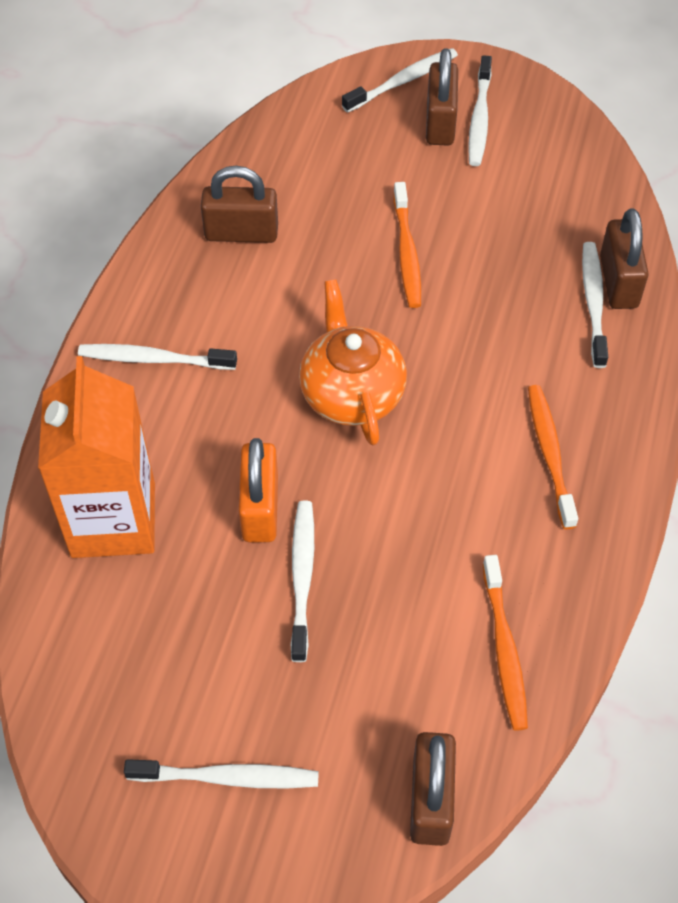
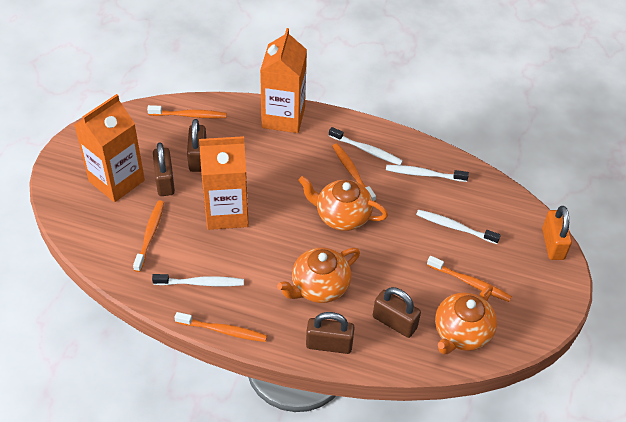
orange carton: 1 -> 3
orange teapot: 1 -> 3
orange toothbrush: 3 -> 5
white toothbrush: 6 -> 4

